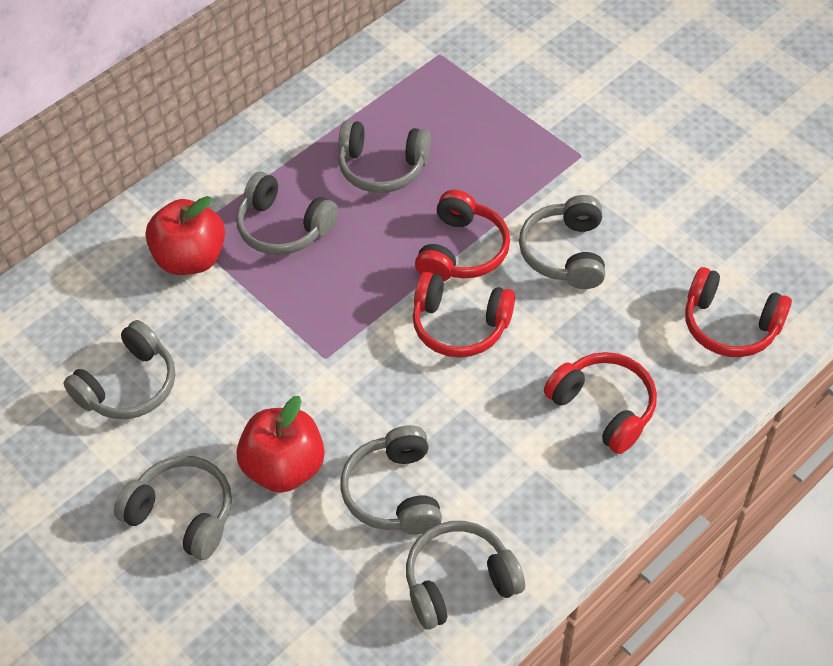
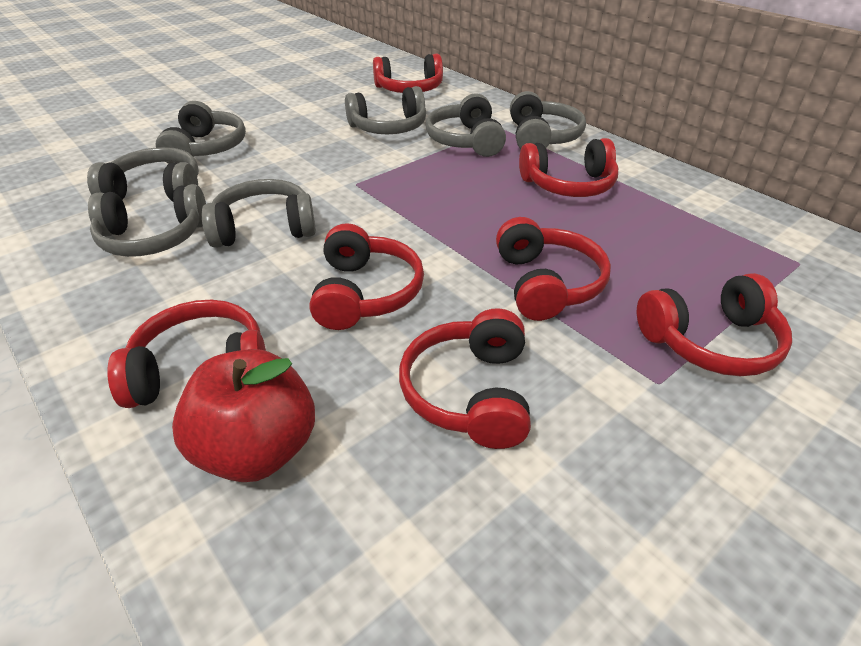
red apple: 2 -> 1
red headphones: 4 -> 7

